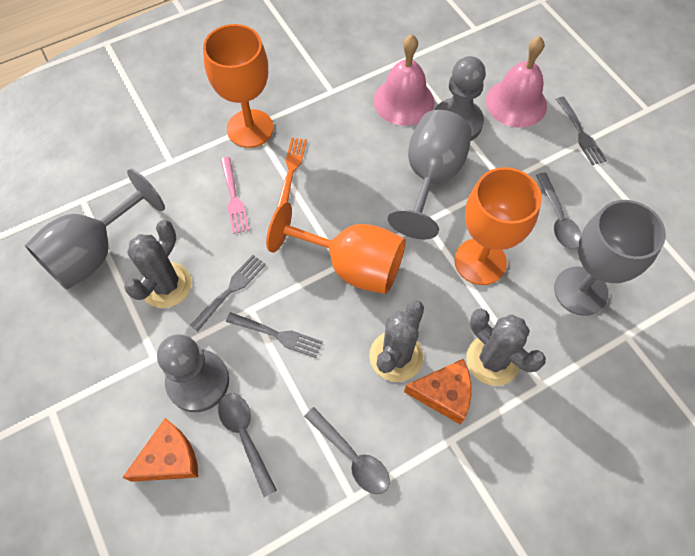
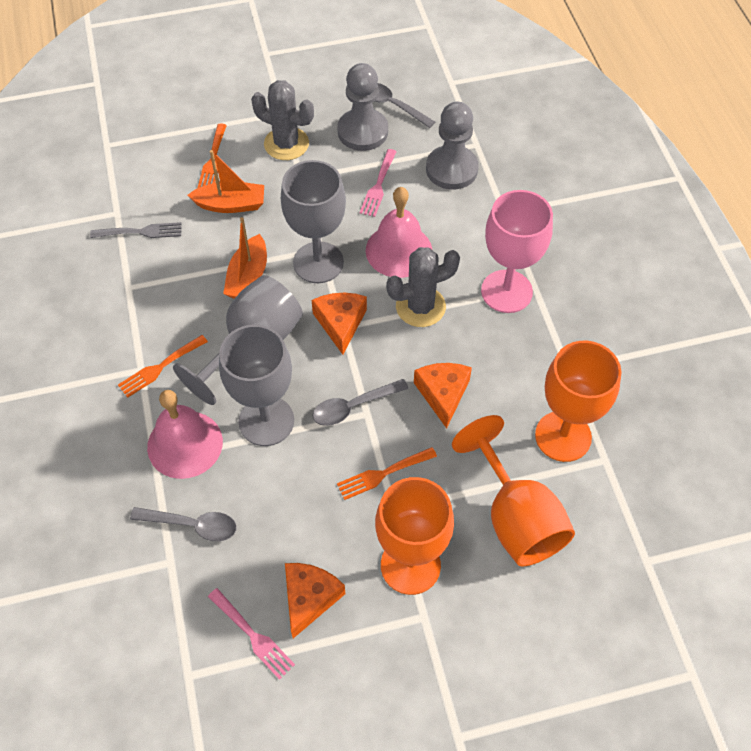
grey cactus: 3 -> 2
grey fork: 3 -> 1
orange boat: 0 -> 2
orange cheese: 2 -> 3
orange fork: 1 -> 3
pink fork: 1 -> 2
pink goblet: 0 -> 1

